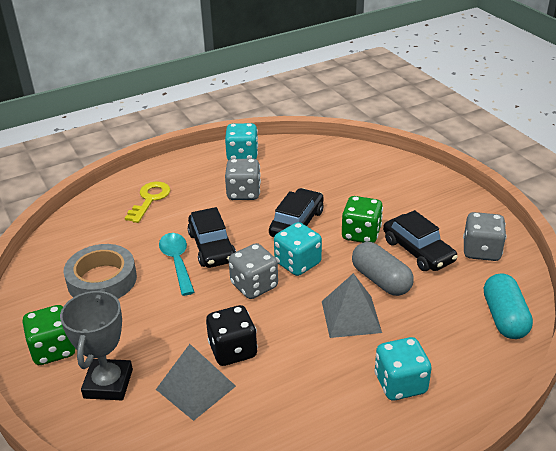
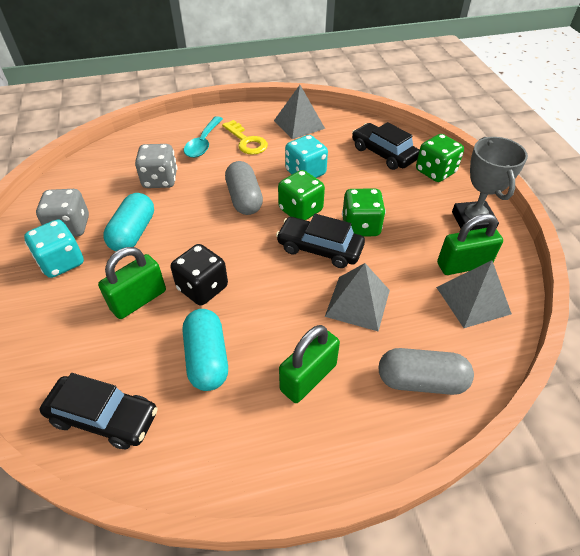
green dice: 2 -> 3
green padlock: 0 -> 3
grey capsule: 1 -> 2
grey dice: 3 -> 2
grey pyramid: 2 -> 3
grey tape: 1 -> 0
turquoise capsule: 1 -> 2
turquoise dice: 3 -> 2

